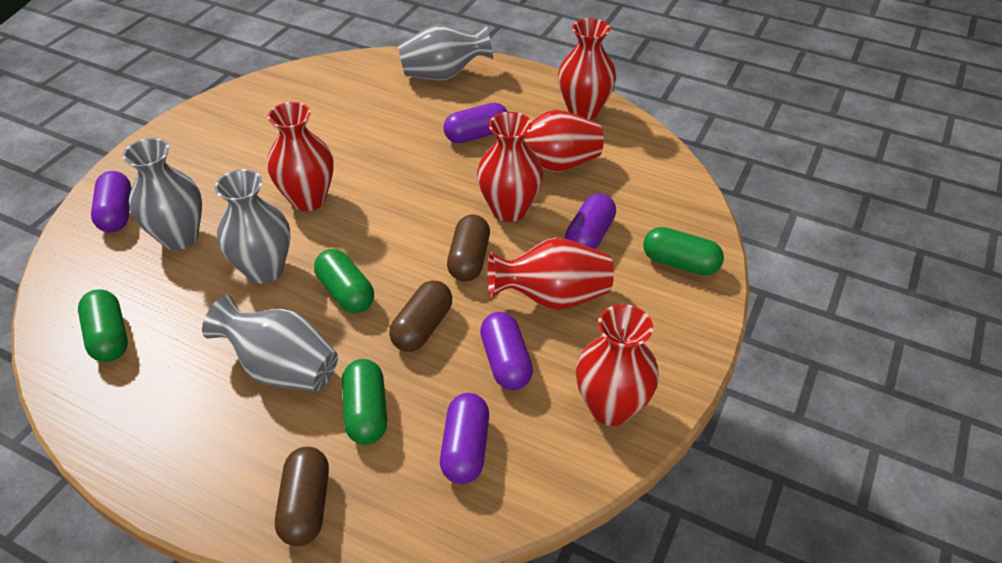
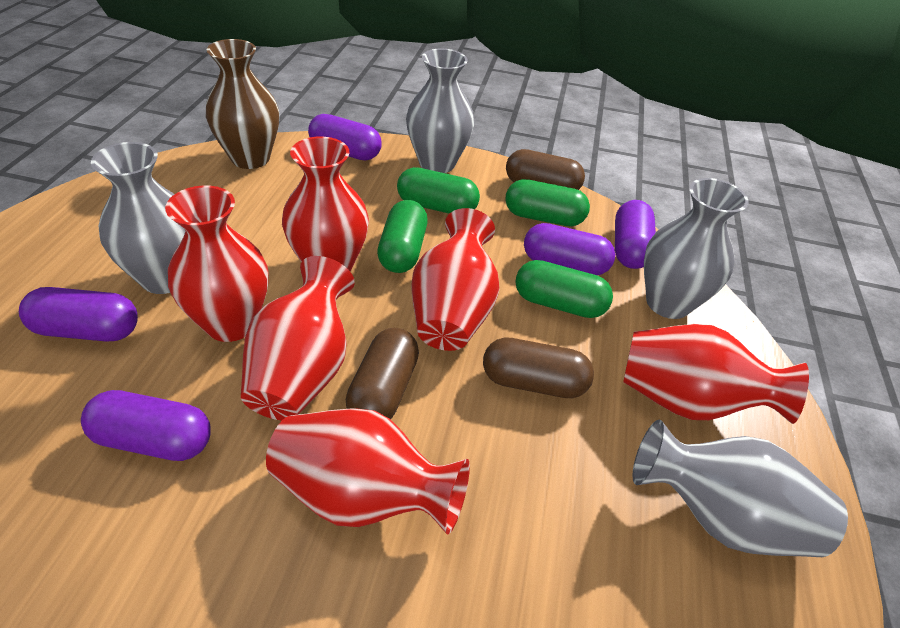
brown vase: 0 -> 1

